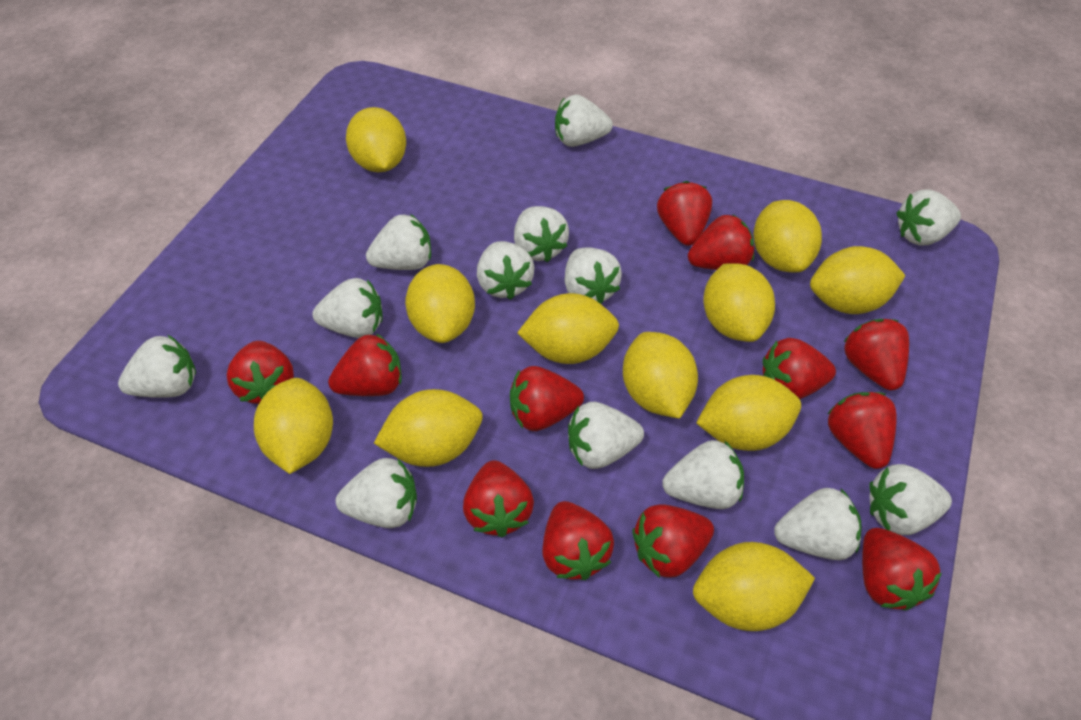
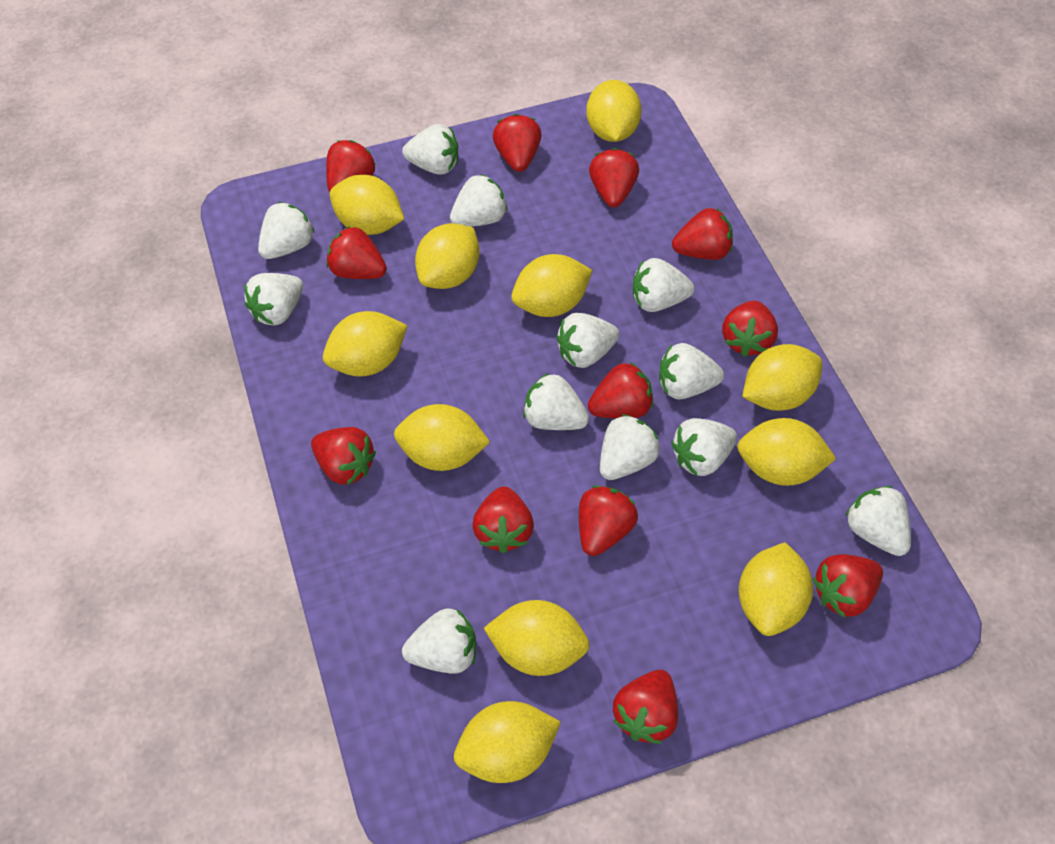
white strawberry: 13 -> 12

